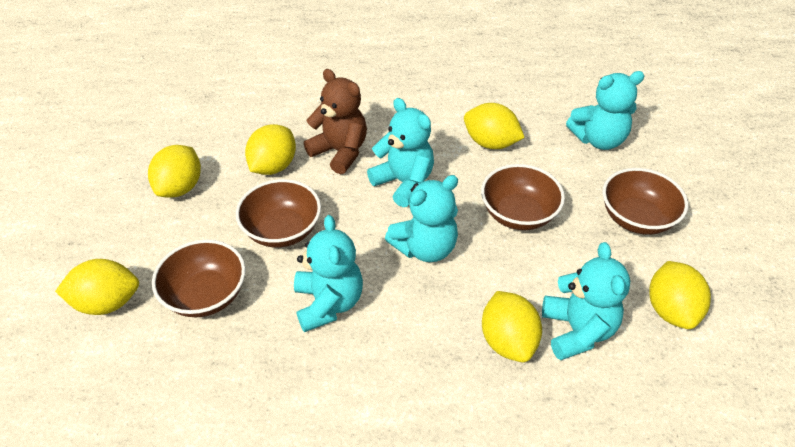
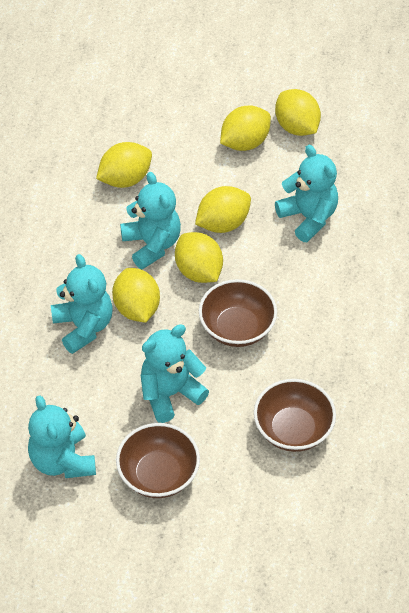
brown bowl: 4 -> 3
brown teddy bear: 1 -> 0

